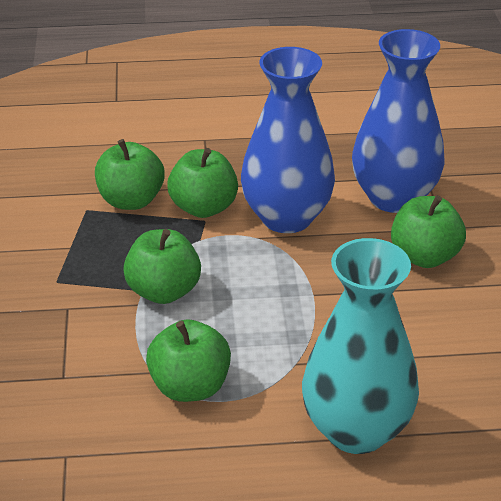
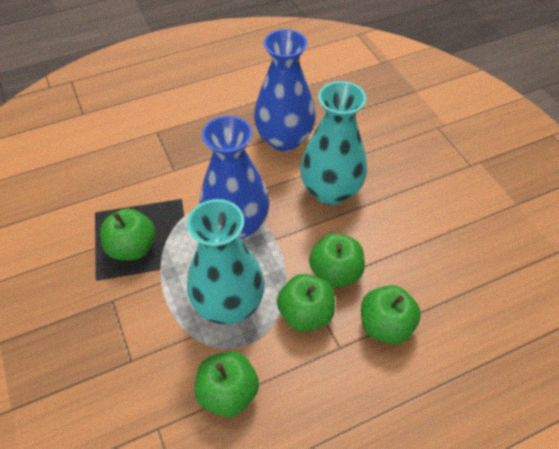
turquoise vase: 1 -> 2

